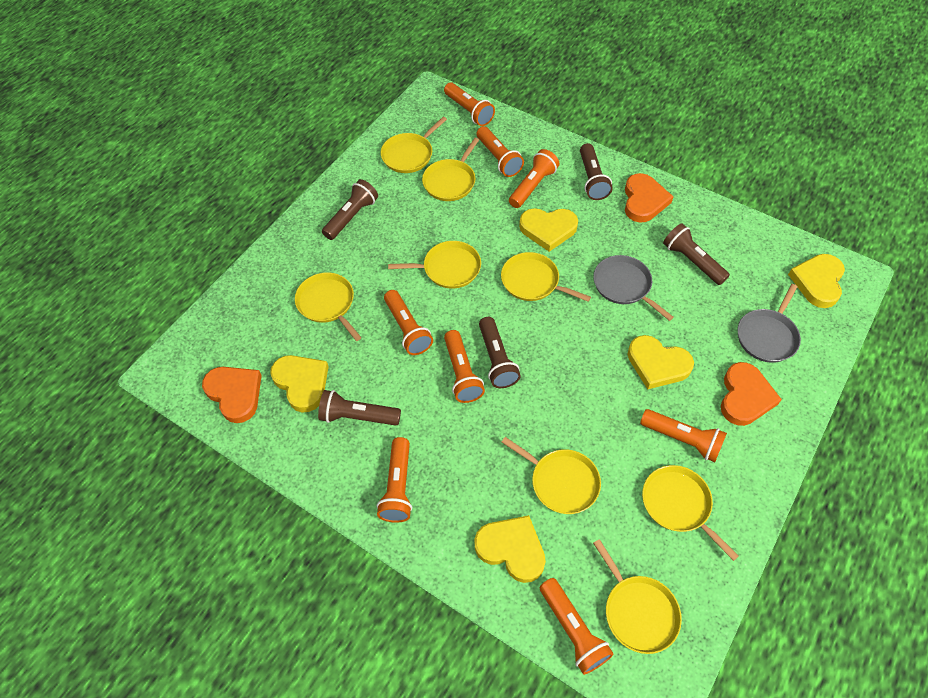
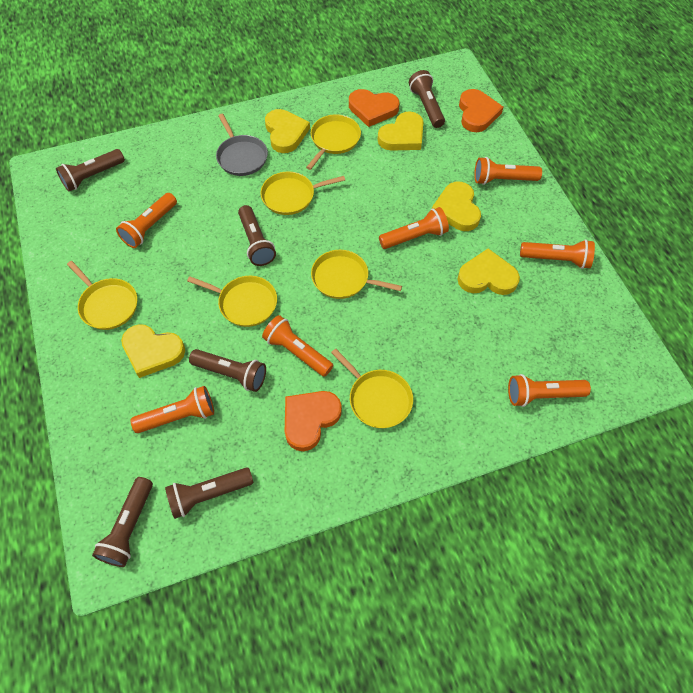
brown flashlight: 5 -> 6
grey pan: 2 -> 1
orange flashlight: 8 -> 7
yellow pan: 8 -> 6

